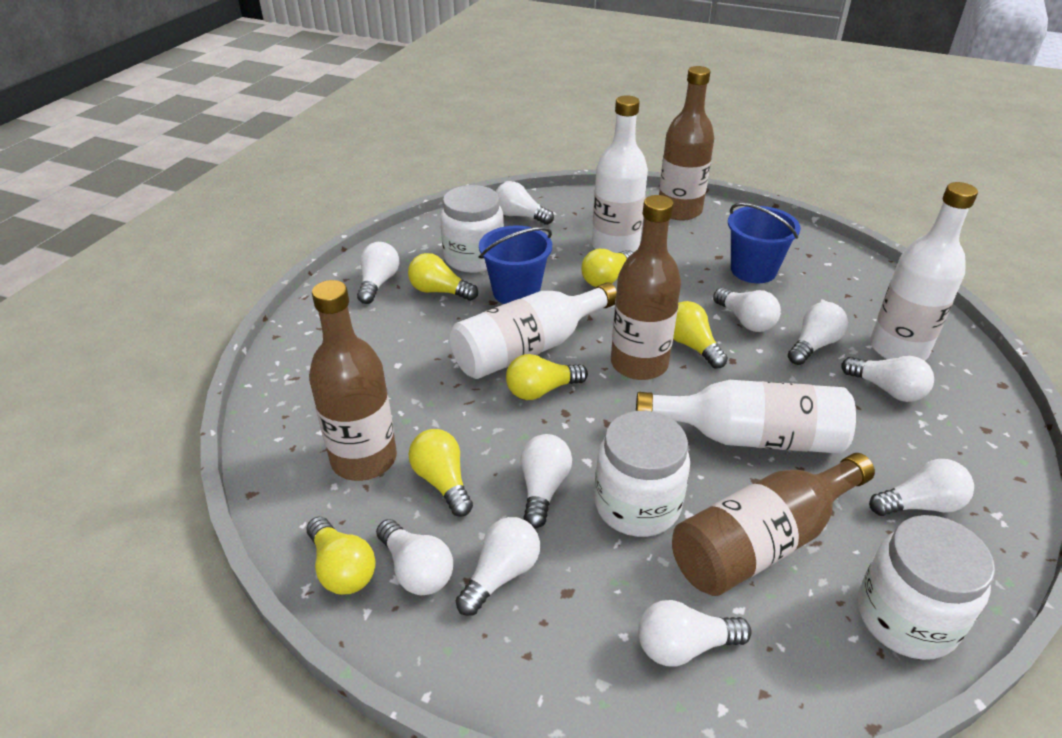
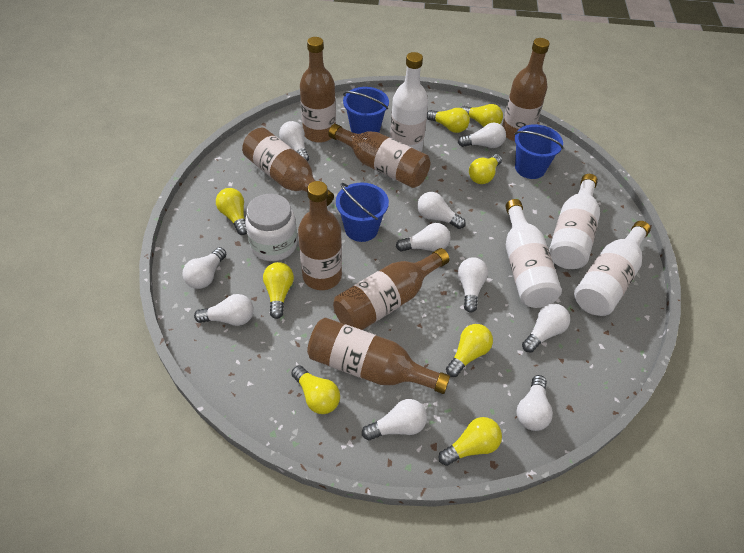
blue bucket: 2 -> 3
brown bottle: 4 -> 7
white jar: 3 -> 1
yellow light bulb: 6 -> 8

